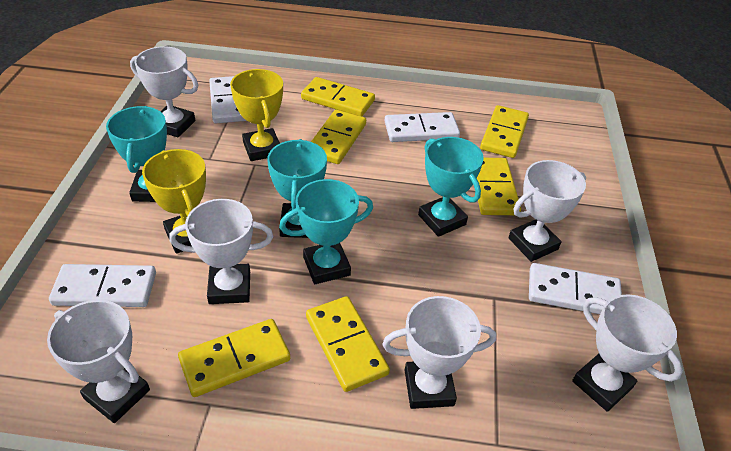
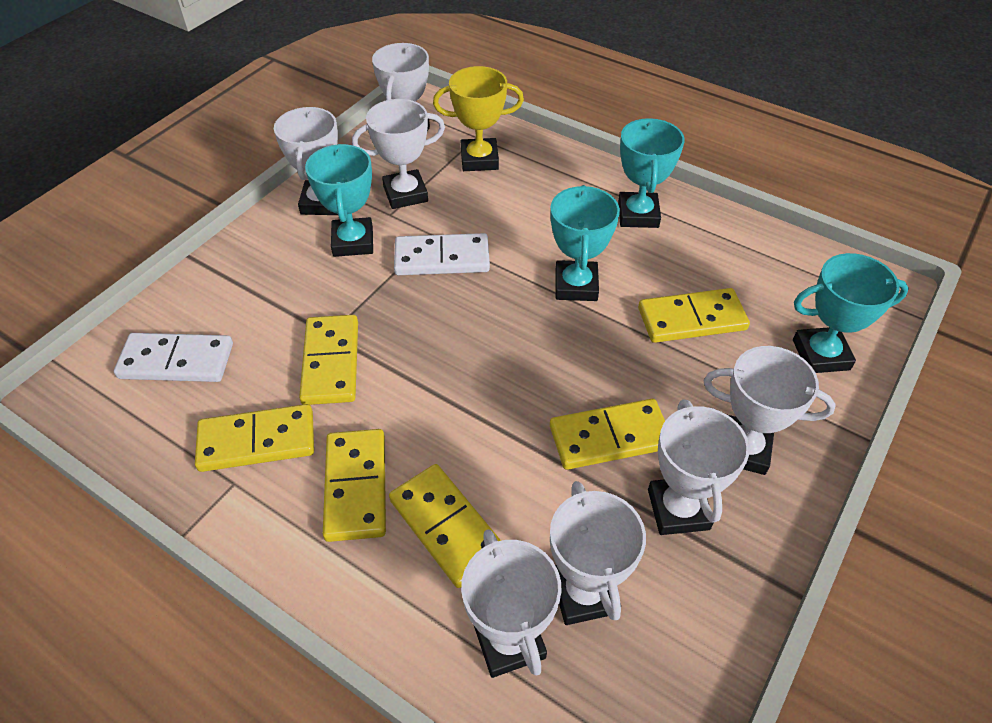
white domino: 4 -> 2
white trophy: 6 -> 7
yellow trophy: 2 -> 1

